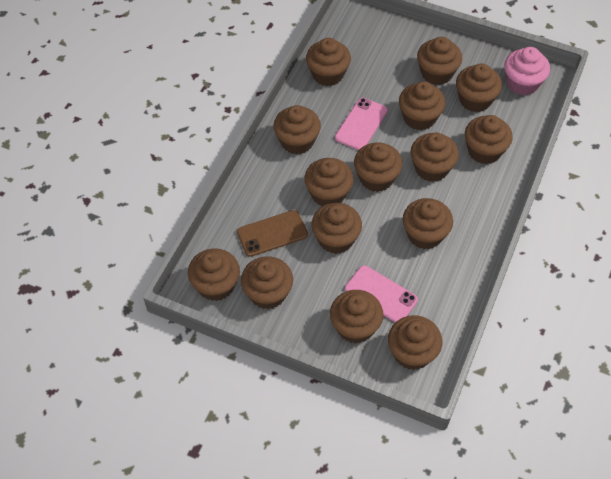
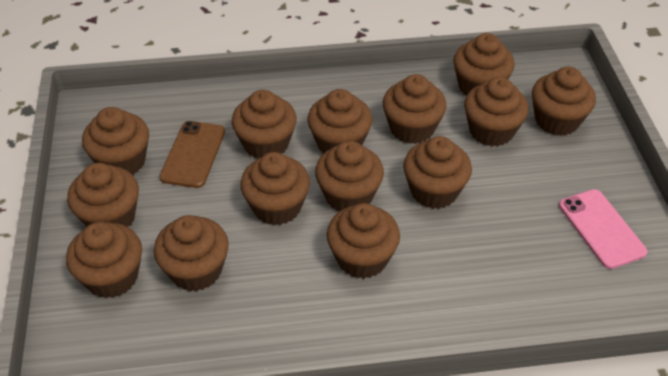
brown cupcake: 15 -> 14
pink cupcake: 1 -> 0
pink phone: 2 -> 1

